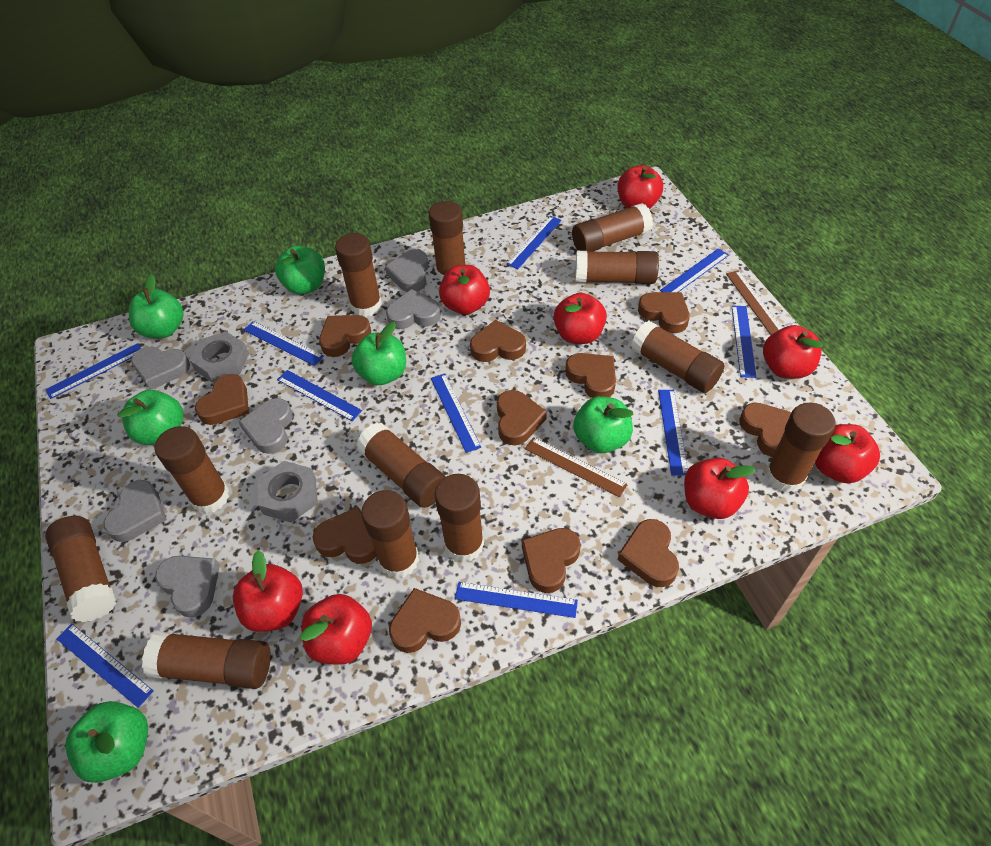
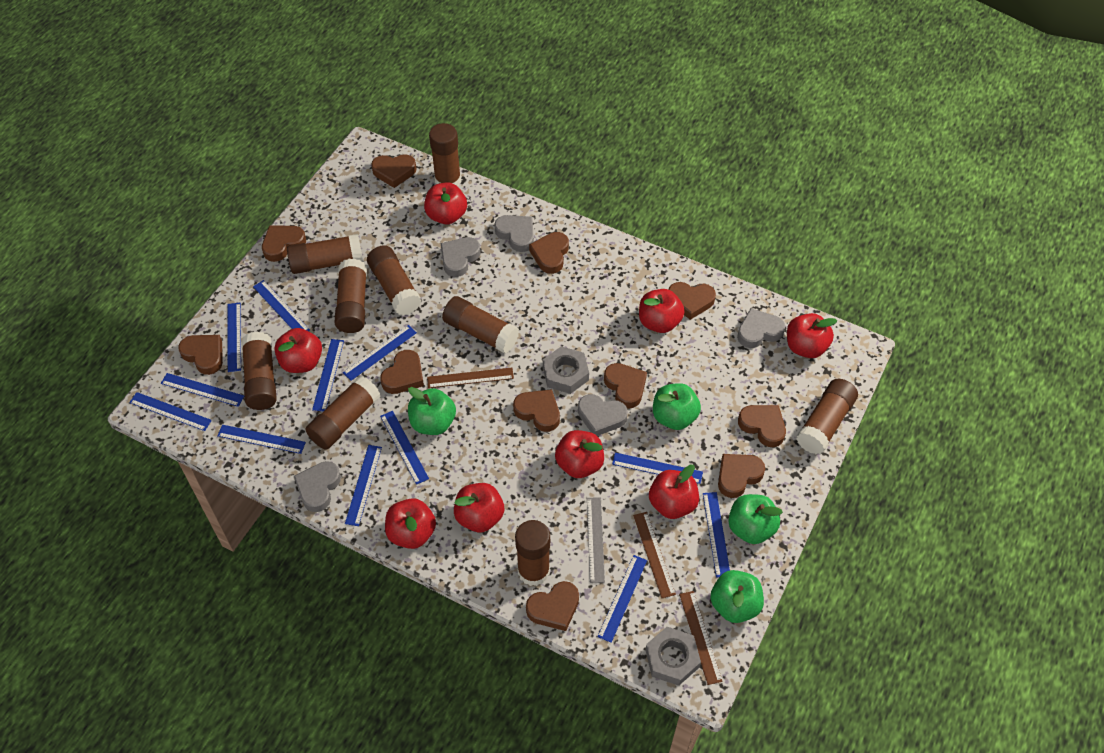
blue ruler: 10 -> 12
brown glue stick: 12 -> 9
brown ruler: 2 -> 3
green apple: 6 -> 4
grey heart: 6 -> 5
grey ruler: 0 -> 1

